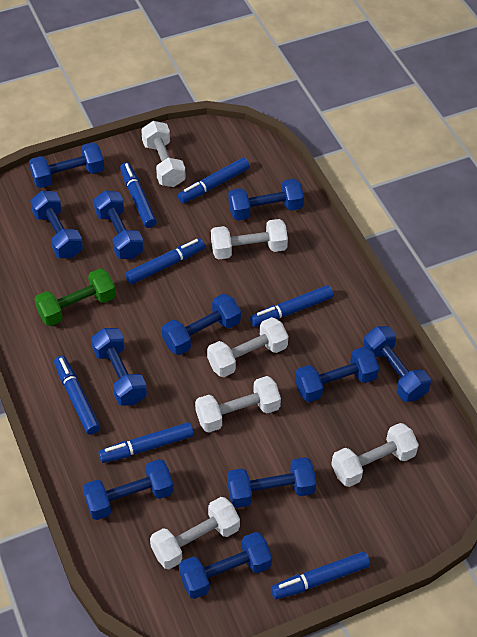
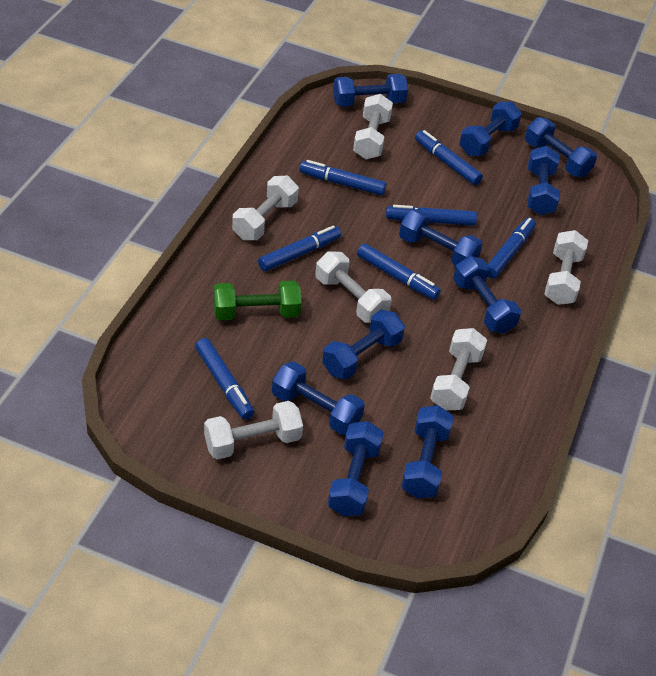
blue dumbbell: 11 -> 10

